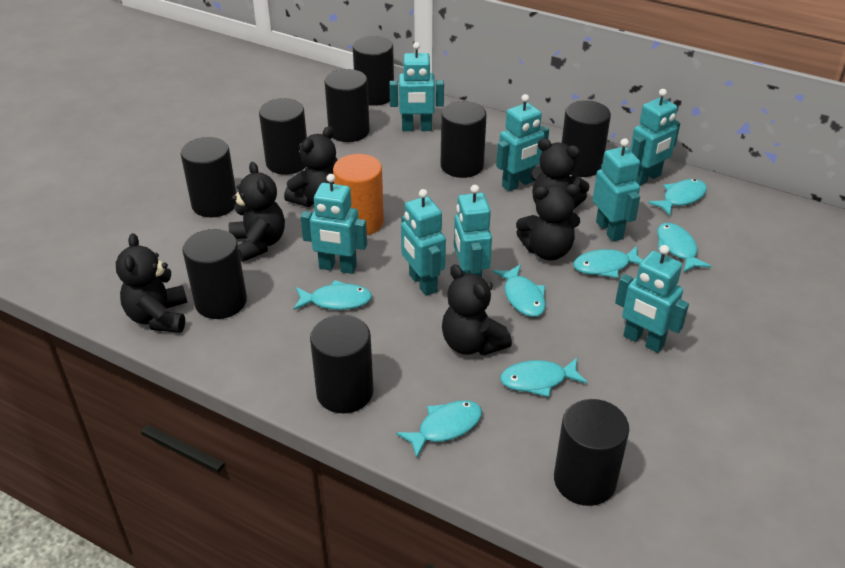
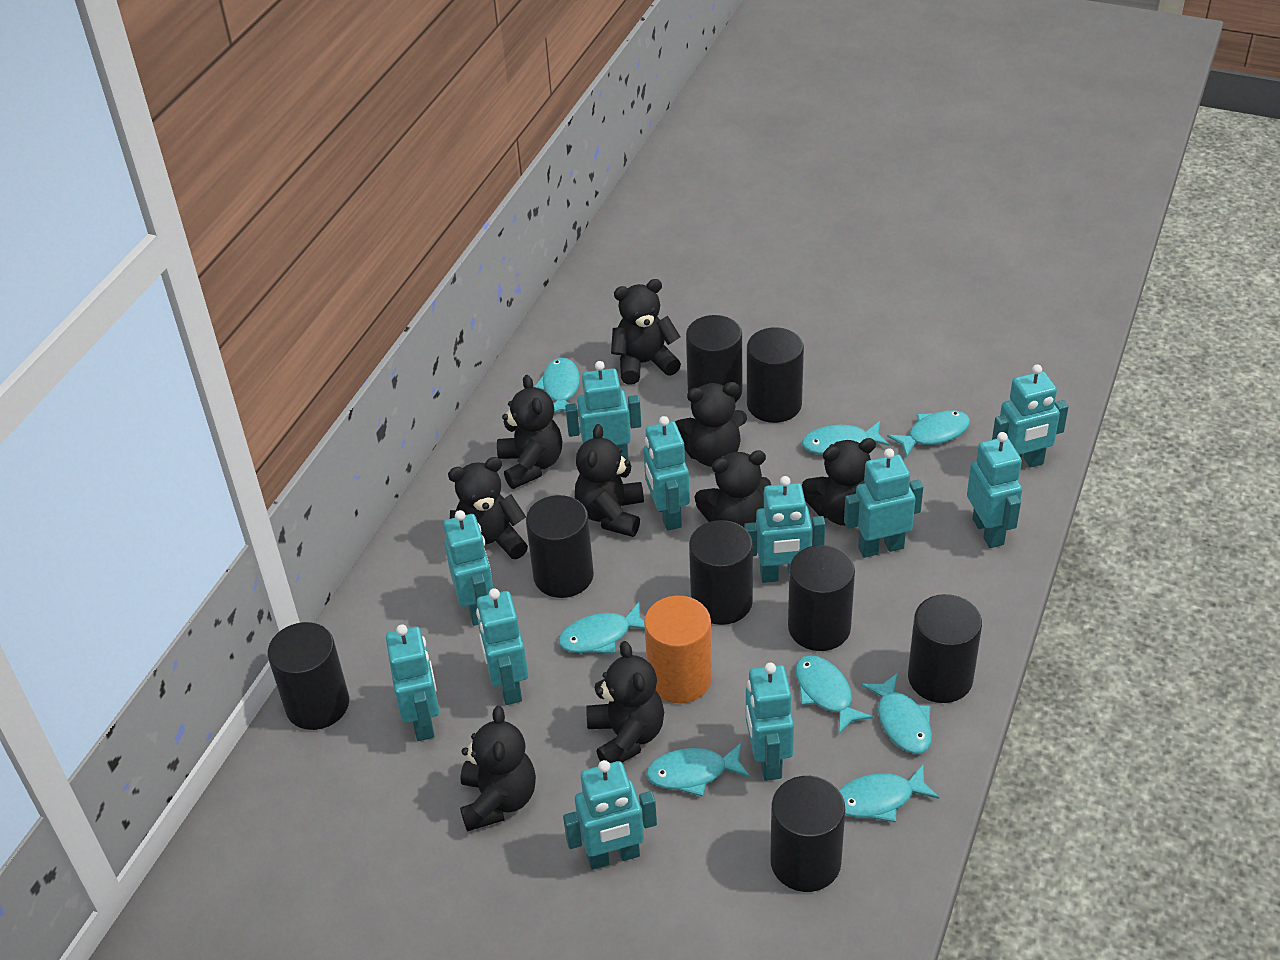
black cylinder: 9 -> 8
black teddy bear: 6 -> 9
turquoise fish: 7 -> 8
turquoise robot: 8 -> 11

